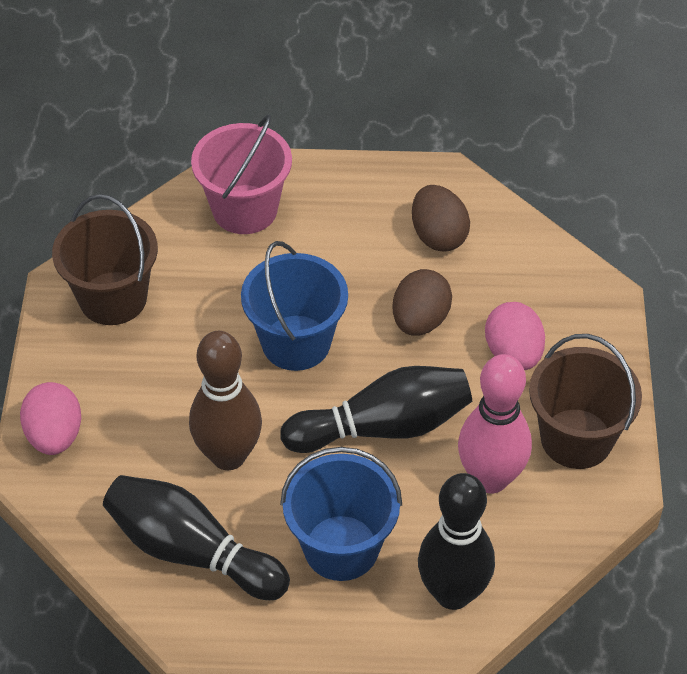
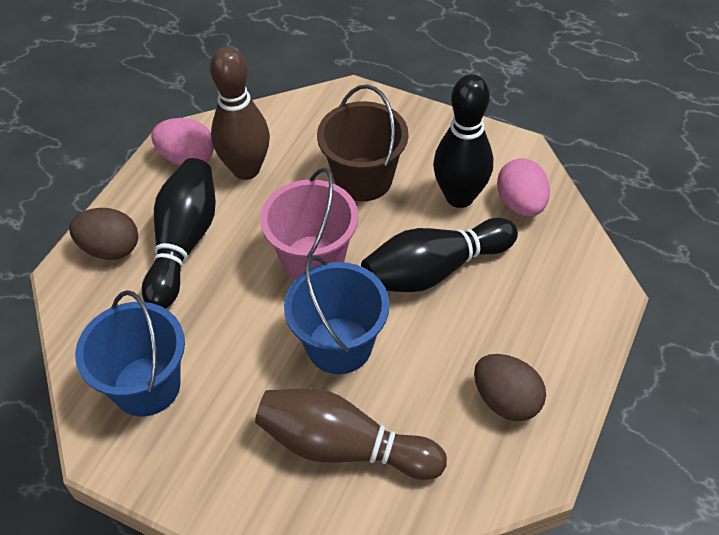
brown bowling pin: 1 -> 2
brown bucket: 2 -> 1
pink bowling pin: 1 -> 0

